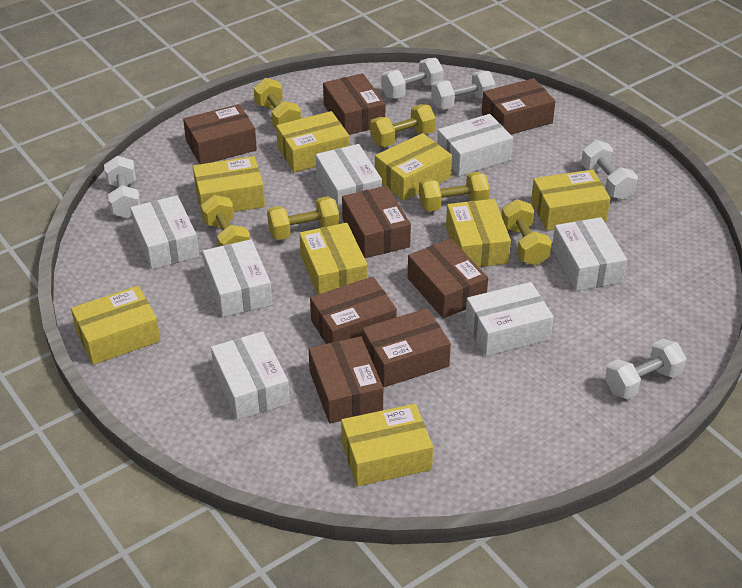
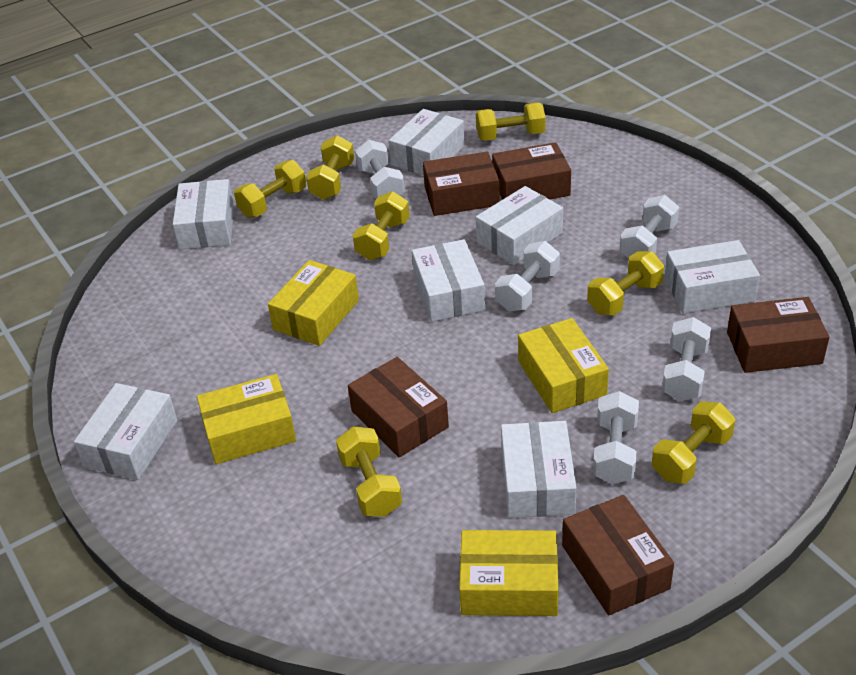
brown box: 8 -> 5
yellow box: 8 -> 4
yellow dumbbell: 6 -> 7

